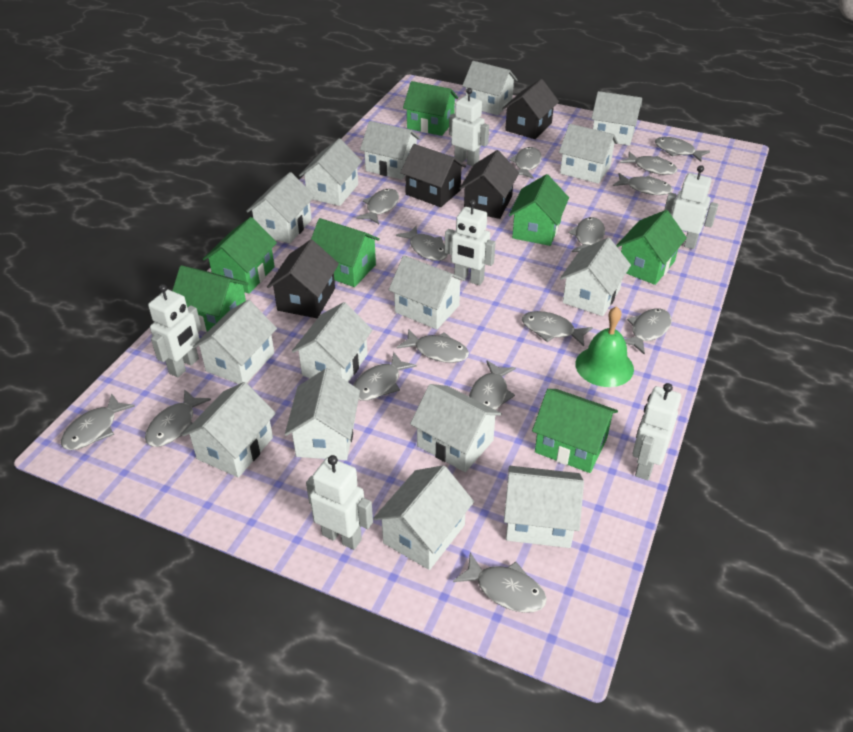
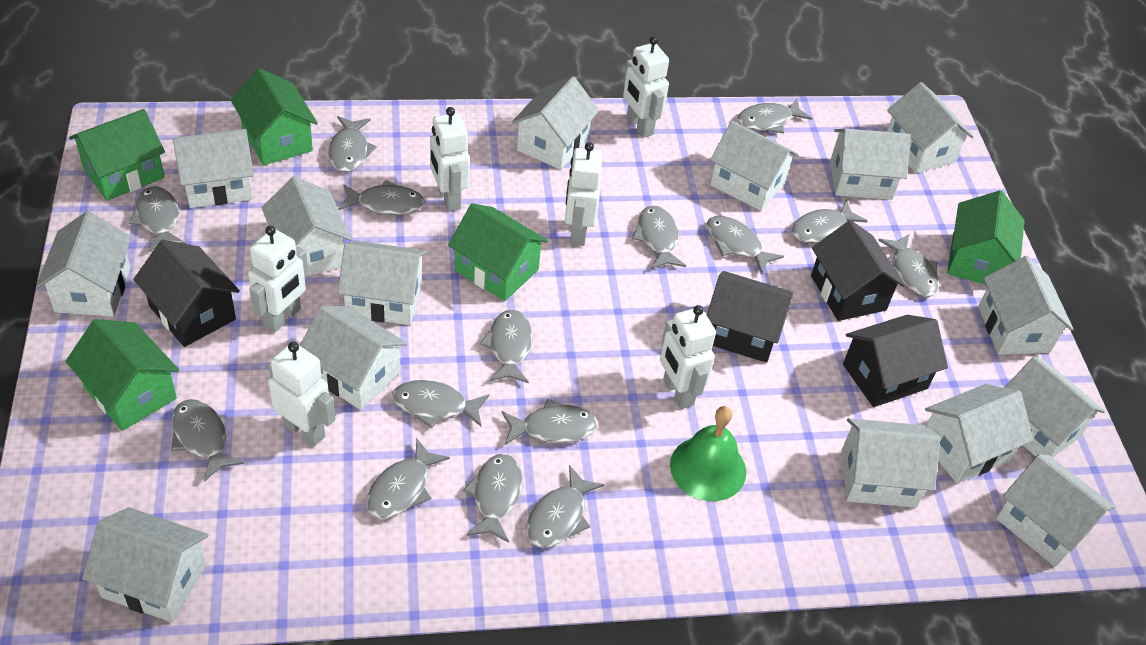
green house: 7 -> 5

